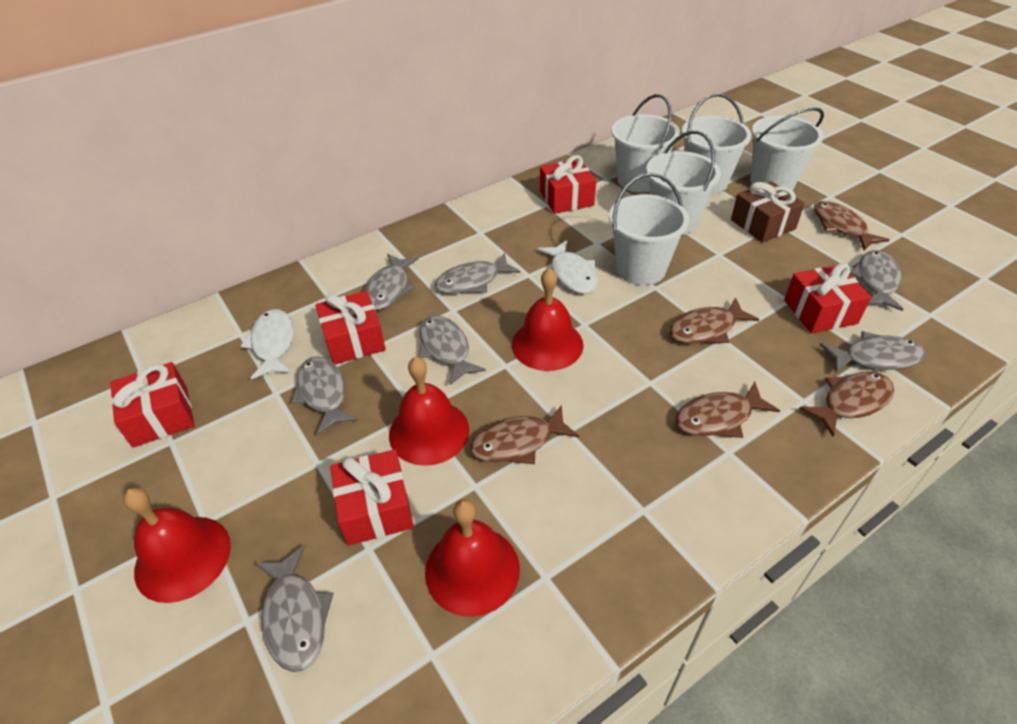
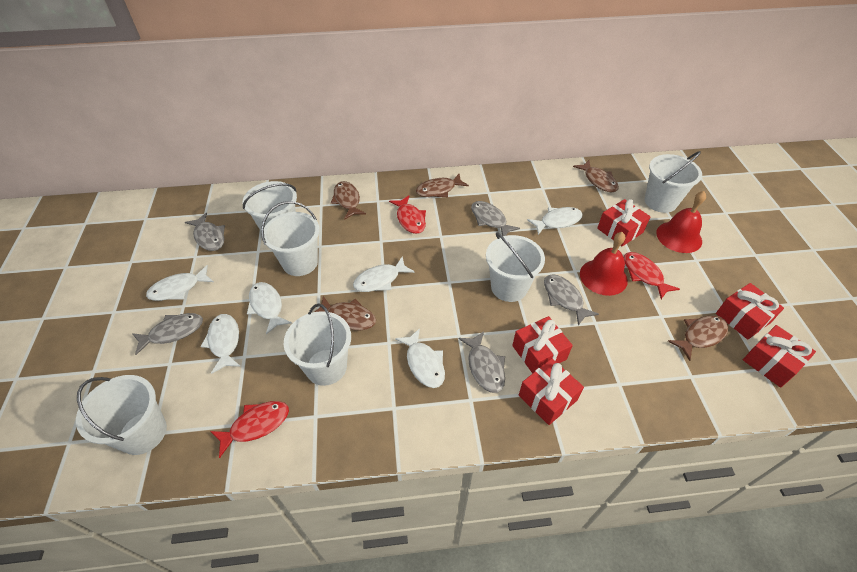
brown gift: 1 -> 0
grey fish: 7 -> 5
red bell: 4 -> 2
red fish: 0 -> 3
white bucket: 5 -> 6
white fish: 2 -> 6

